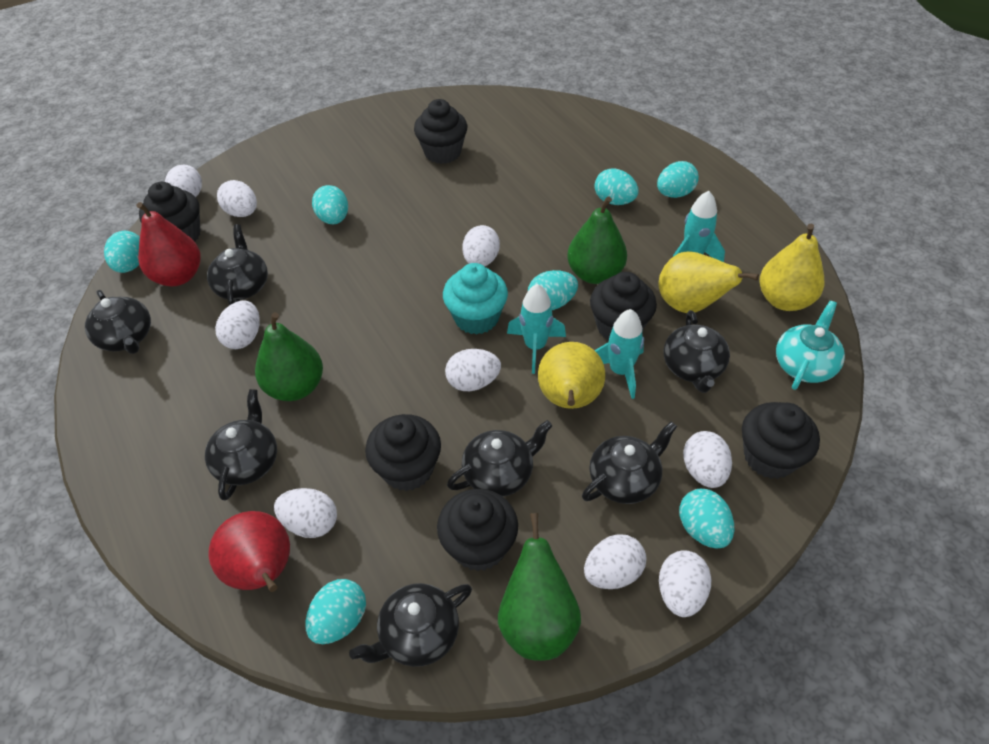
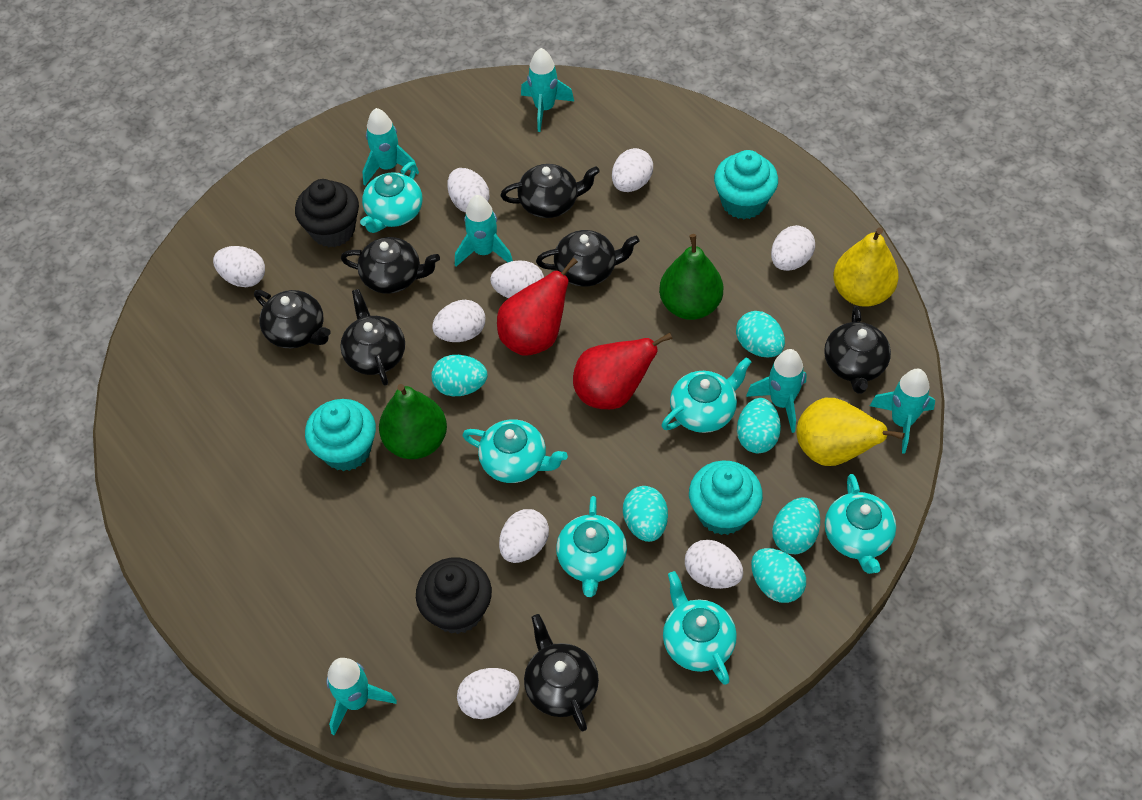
black cupcake: 6 -> 2
green pear: 3 -> 2
turquoise cupcake: 1 -> 3
turquoise egg: 7 -> 6
turquoise rocket: 3 -> 6
turquoise teapot: 1 -> 6
yellow pear: 3 -> 2

